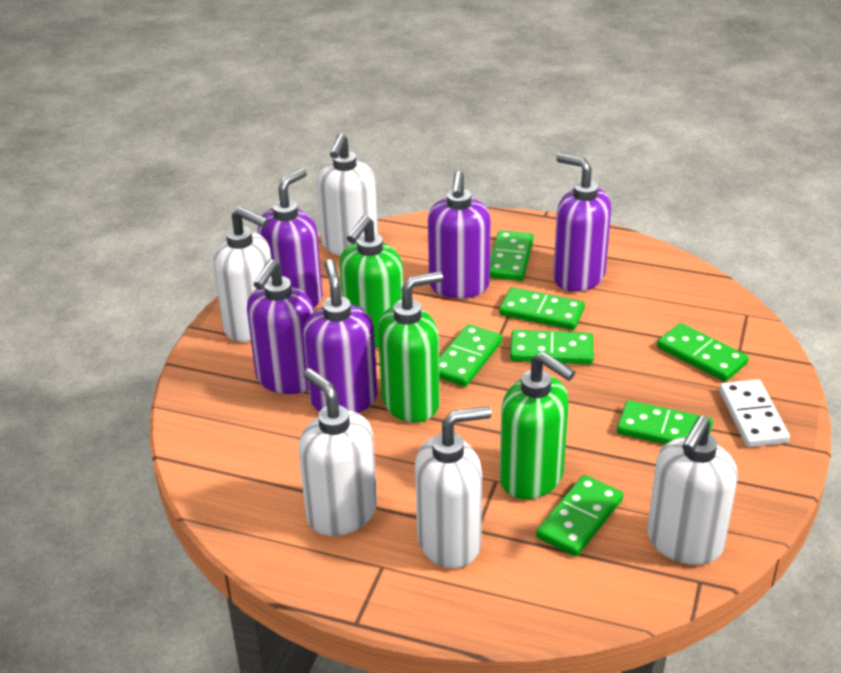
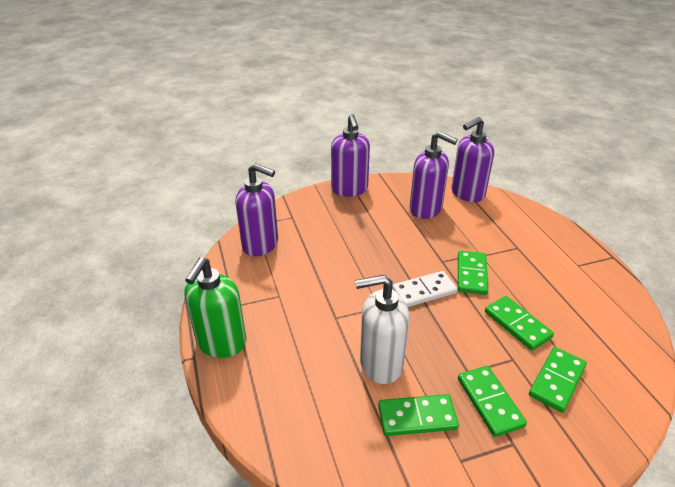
green domino: 7 -> 5
green soap dispenser: 3 -> 1
purple soap dispenser: 5 -> 4
white soap dispenser: 5 -> 1

